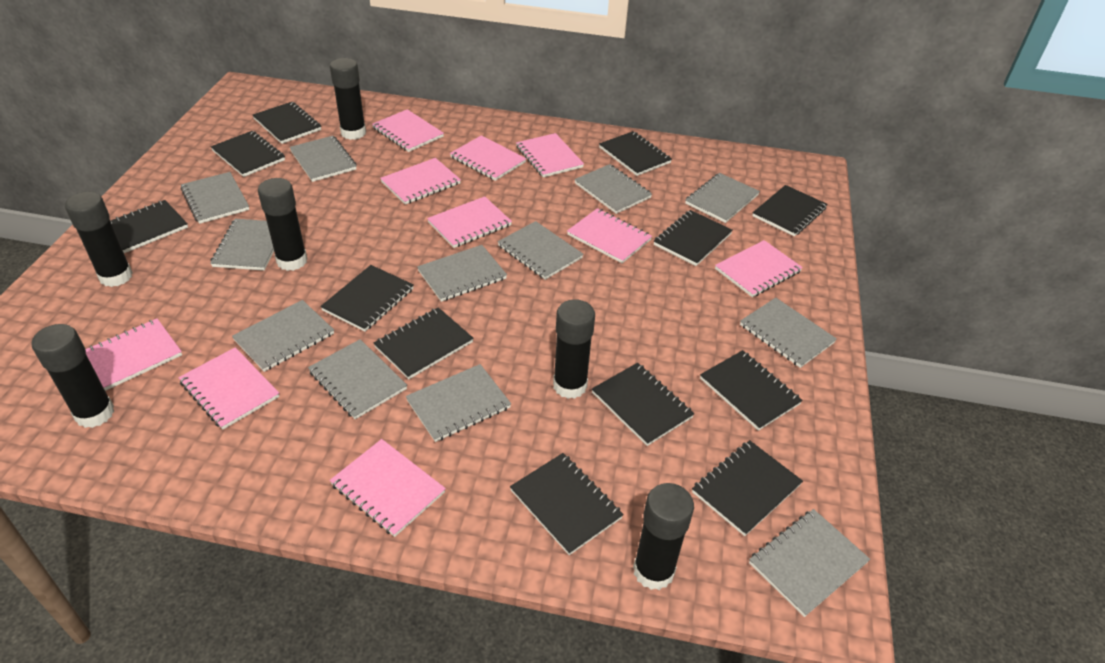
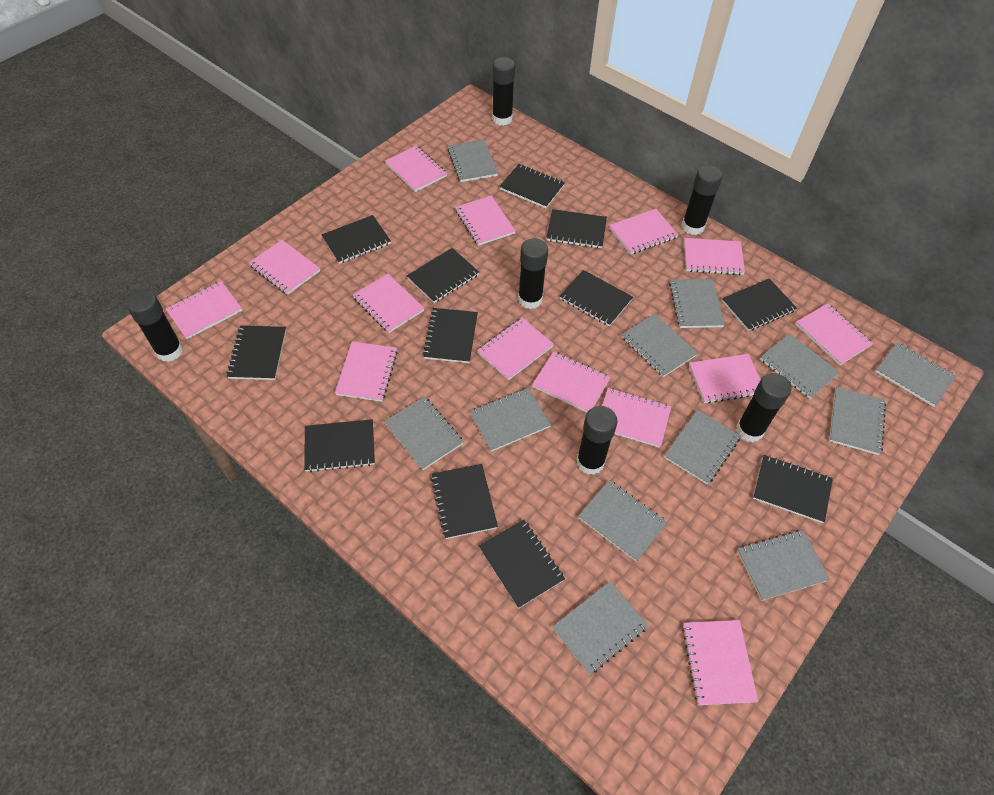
pink notebook: 10 -> 14

